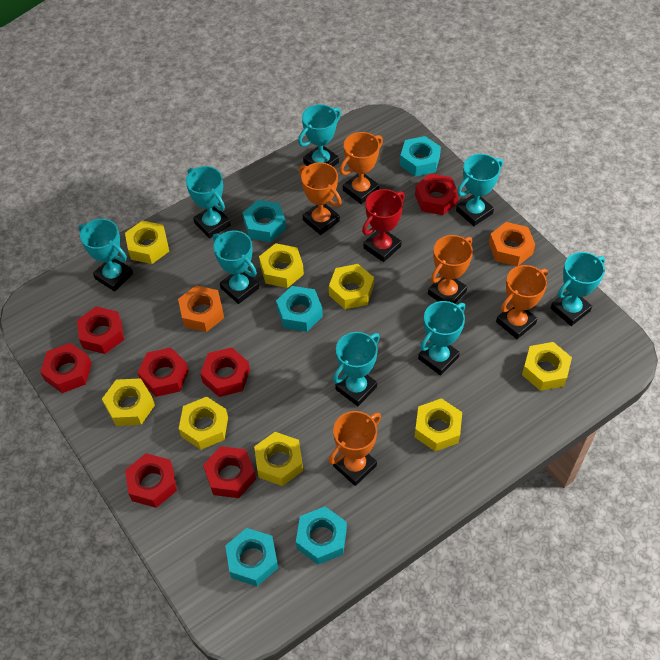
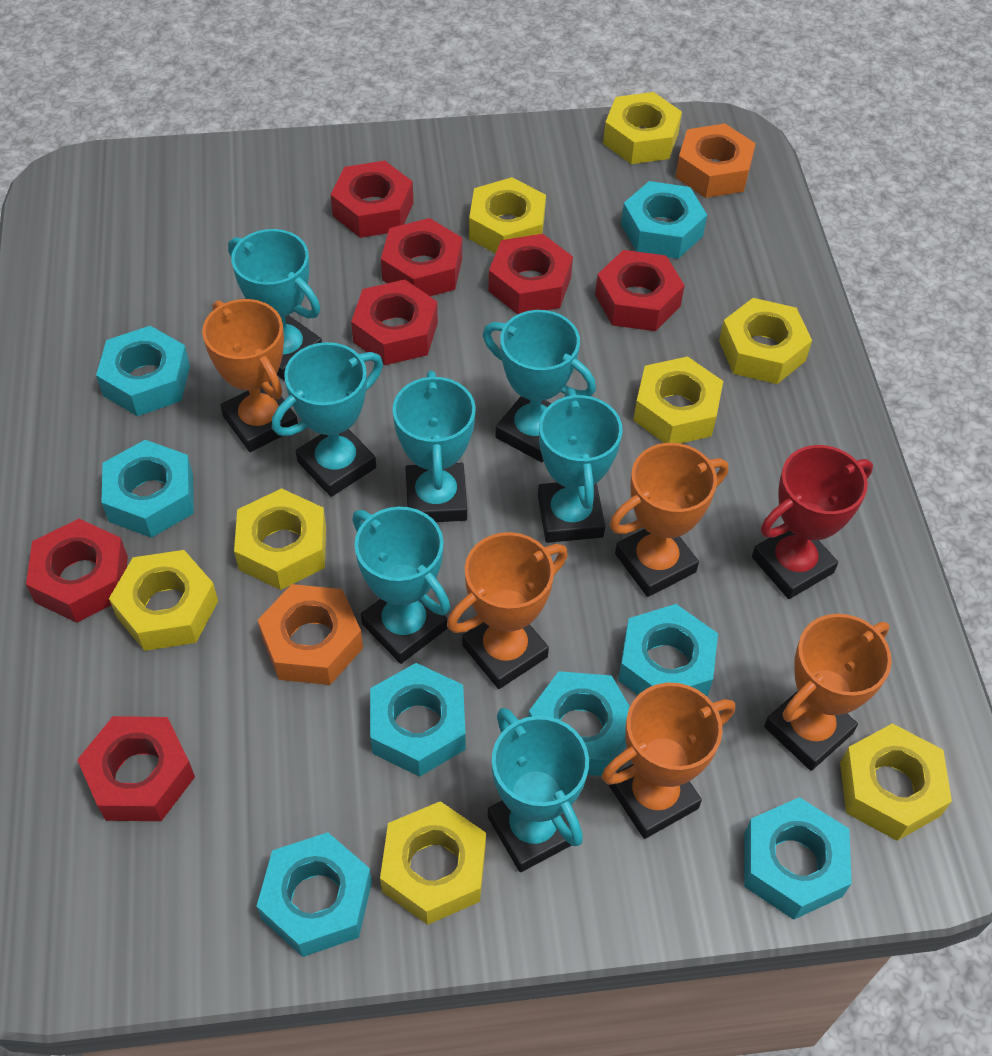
turquoise nut: 5 -> 8
turquoise trophy: 8 -> 7

